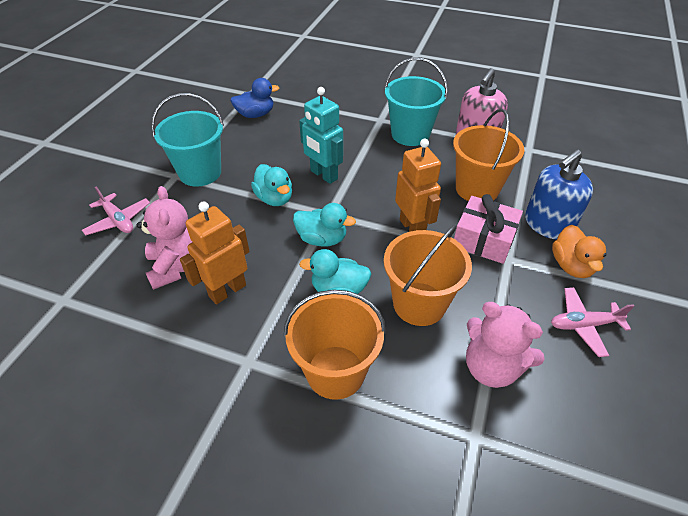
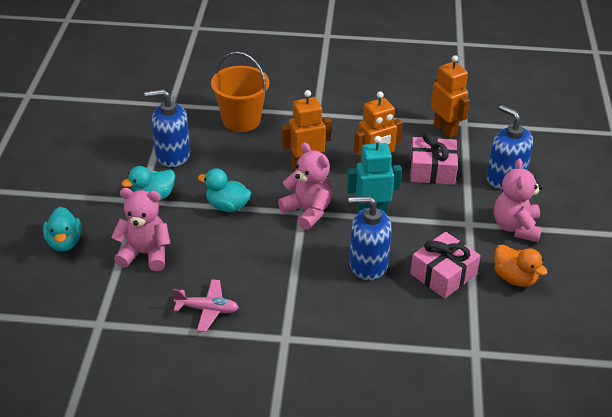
blue duck: 1 -> 0
blue soap dispenser: 1 -> 3
orange bucket: 3 -> 1
orange robot: 2 -> 3
pink gift: 1 -> 2
pink plane: 2 -> 1
pink soap dispenser: 1 -> 0
pink teddy bear: 2 -> 3
turquoise bucket: 2 -> 0

